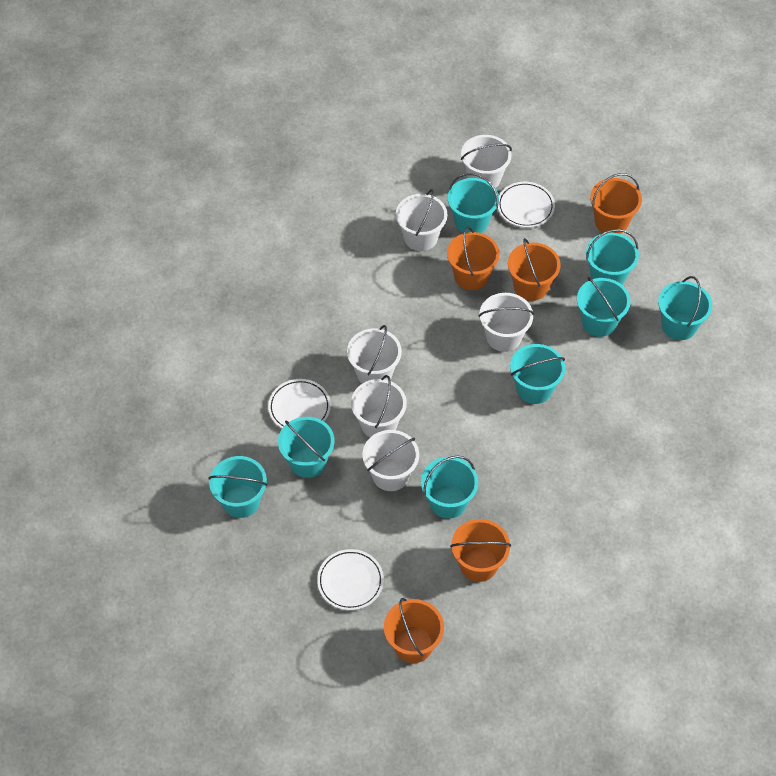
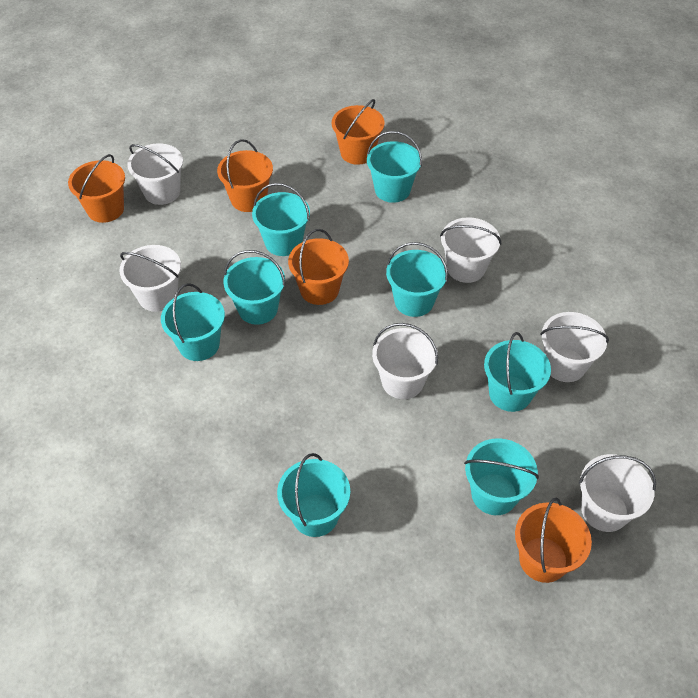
white plate: 3 -> 0

